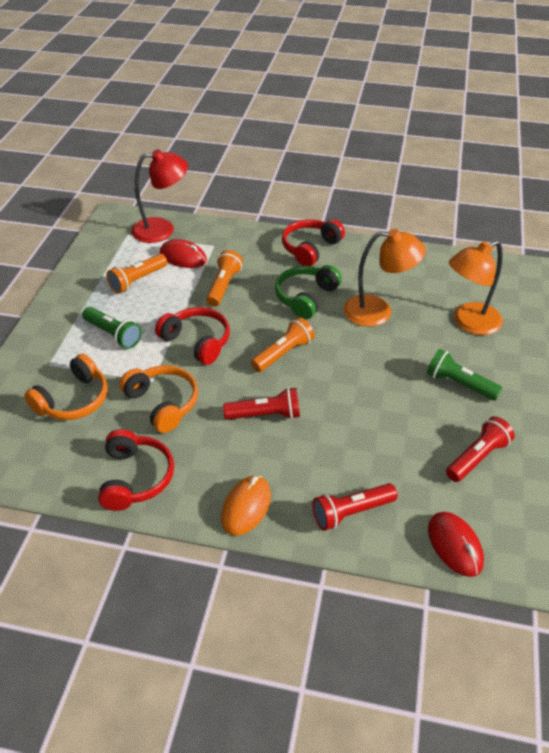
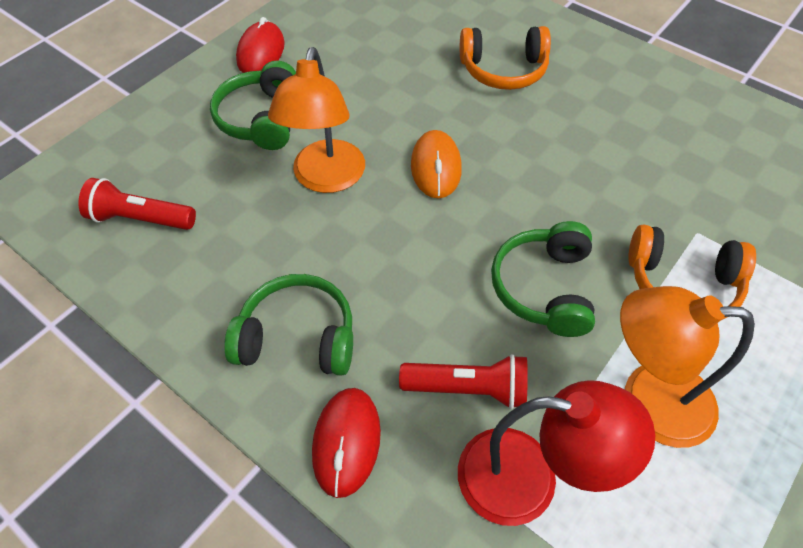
green flashlight: 2 -> 0
green headphones: 1 -> 3
orange flashlight: 3 -> 0
red flashlight: 3 -> 2
red headphones: 3 -> 0

